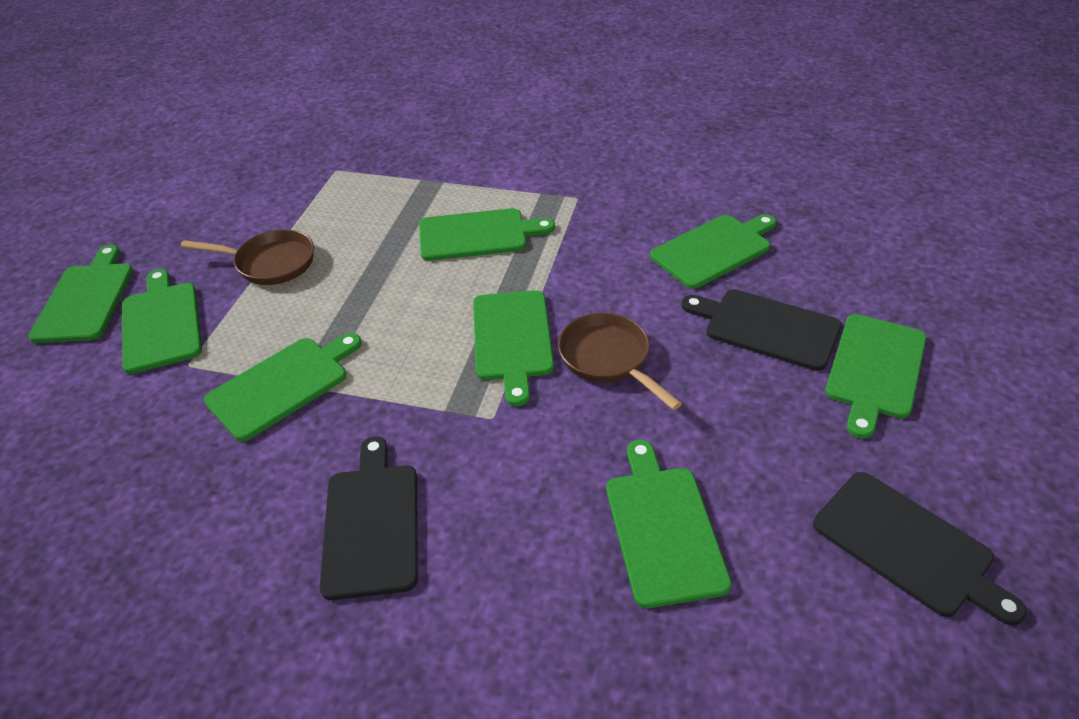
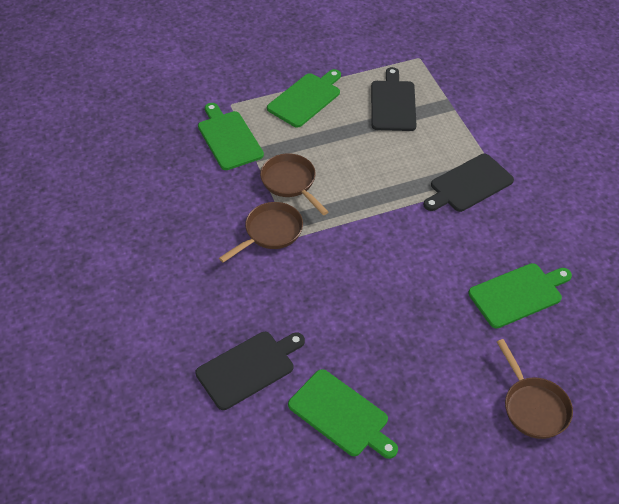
brown pan: 2 -> 3
green cutting board: 8 -> 4

